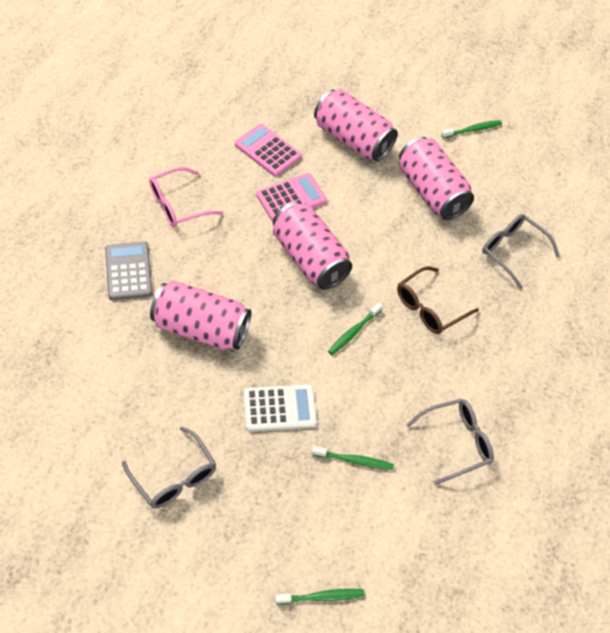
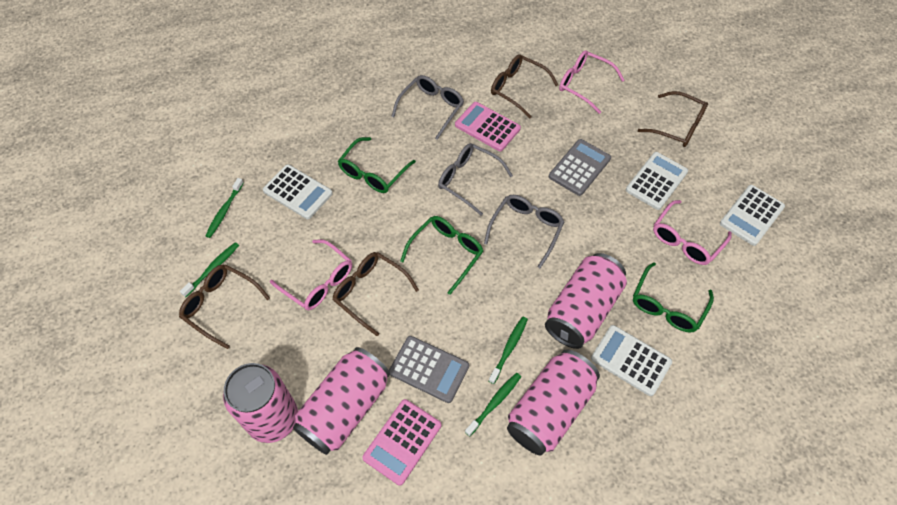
brown glasses: 1 -> 4
green glasses: 0 -> 3
grey calculator: 1 -> 2
pink glasses: 1 -> 3
white calculator: 1 -> 4

